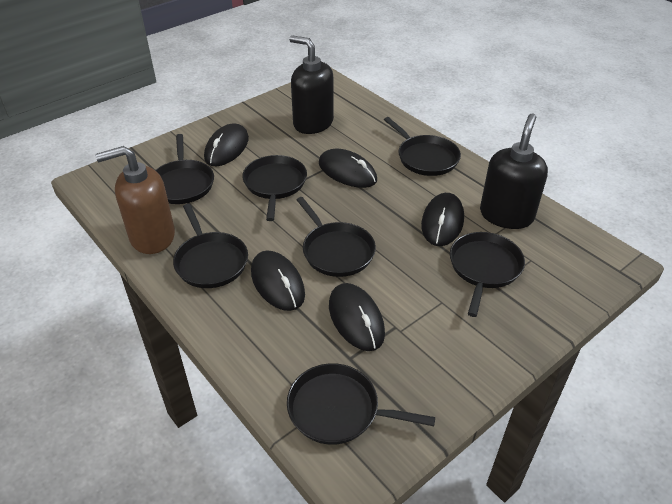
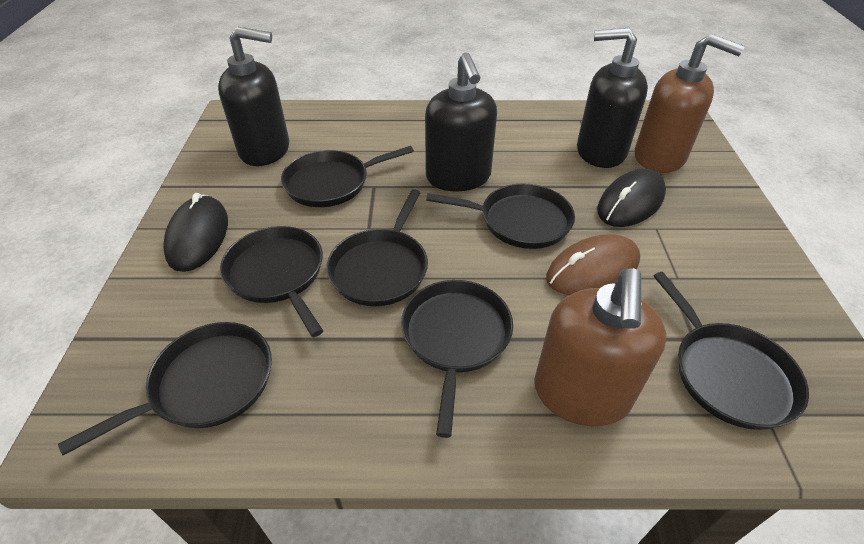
black mouse: 5 -> 2
black soap dispenser: 2 -> 3
brown mouse: 0 -> 1
brown soap dispenser: 1 -> 2

